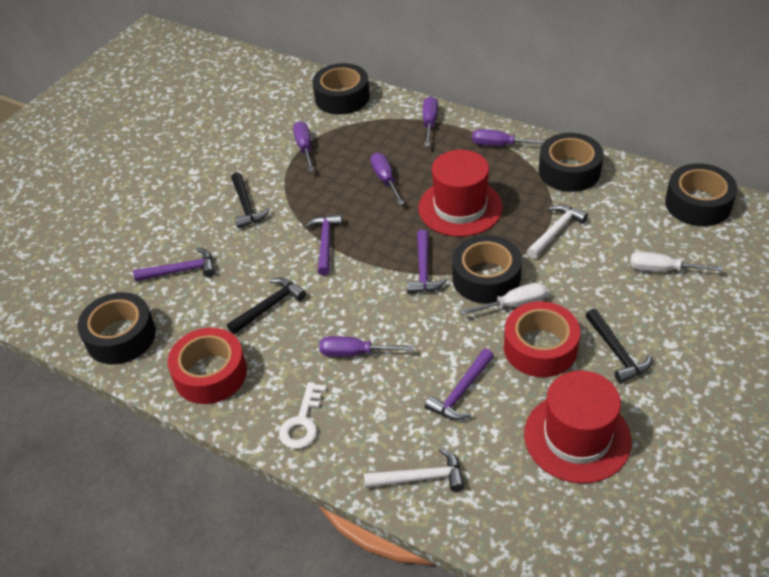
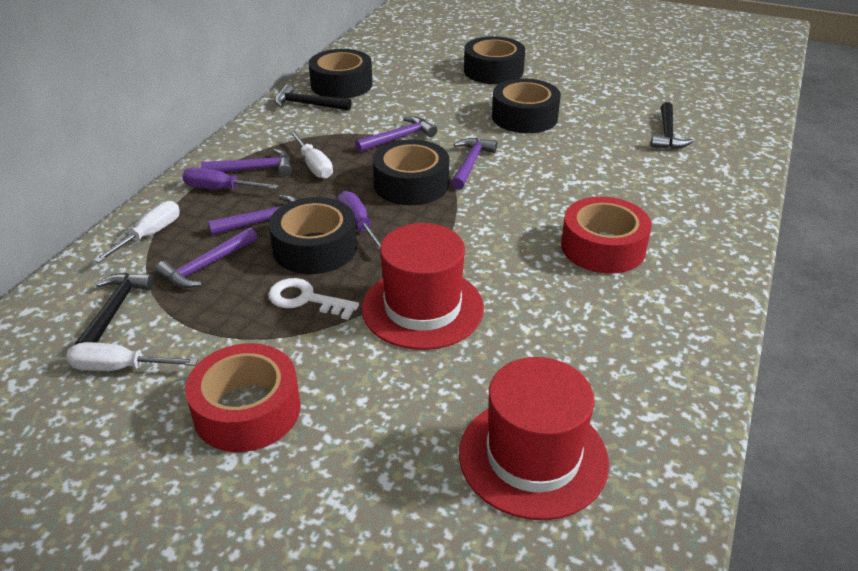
purple hammer: 4 -> 5
purple screwdriver: 5 -> 2
white hammer: 2 -> 0
white screwdriver: 2 -> 3

